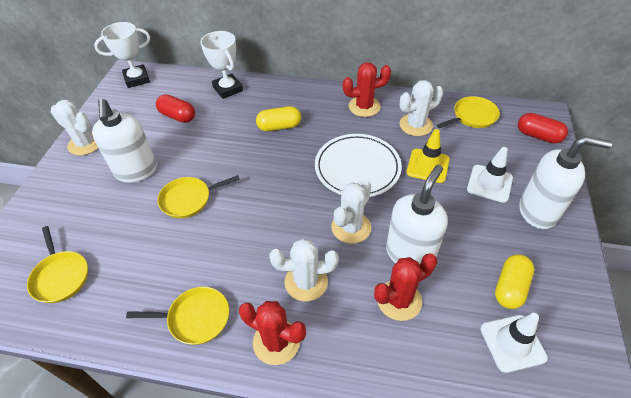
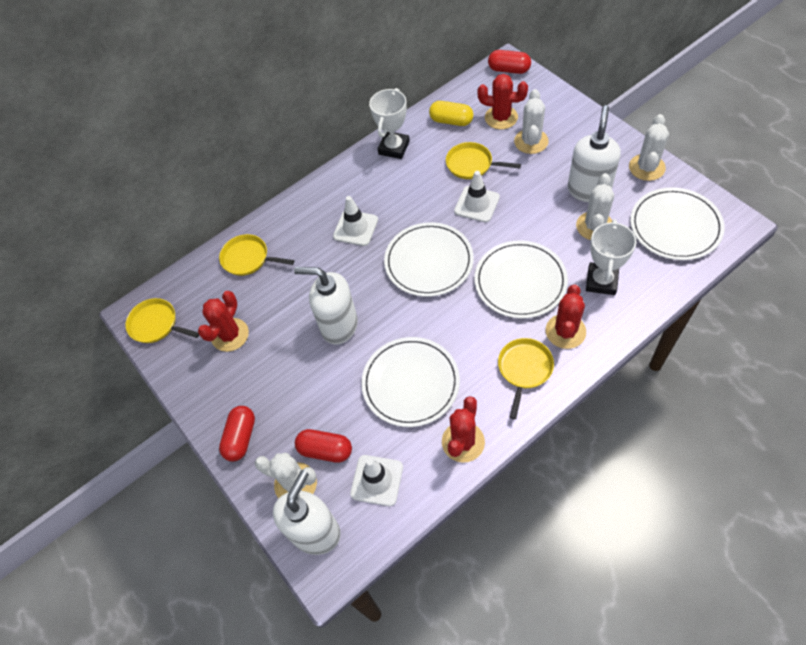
red cactus: 3 -> 4
red capsule: 2 -> 3
white plate: 1 -> 4
white traffic cone: 2 -> 3
yellow capsule: 2 -> 1
yellow traffic cone: 1 -> 0

